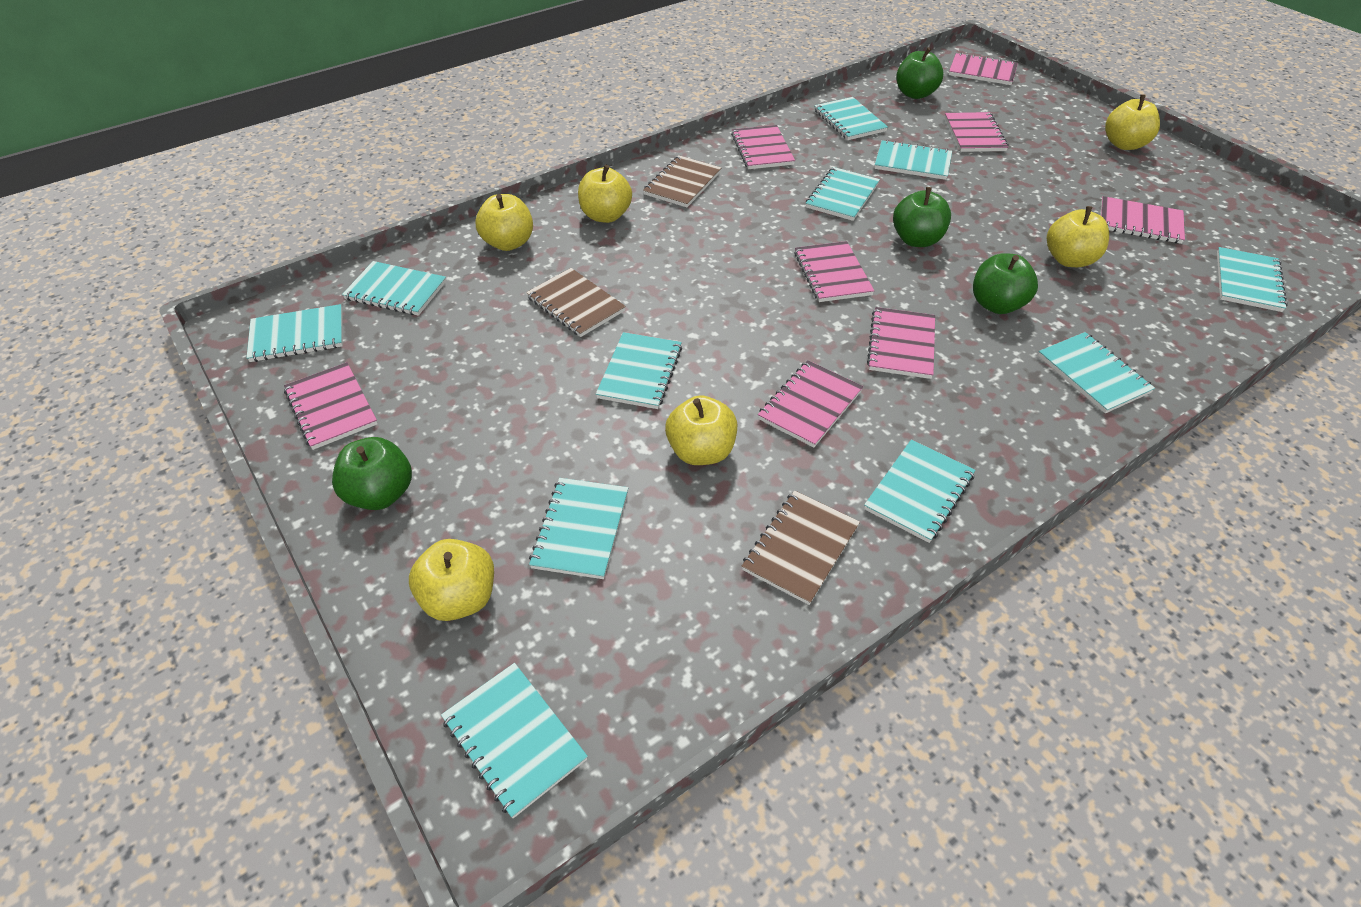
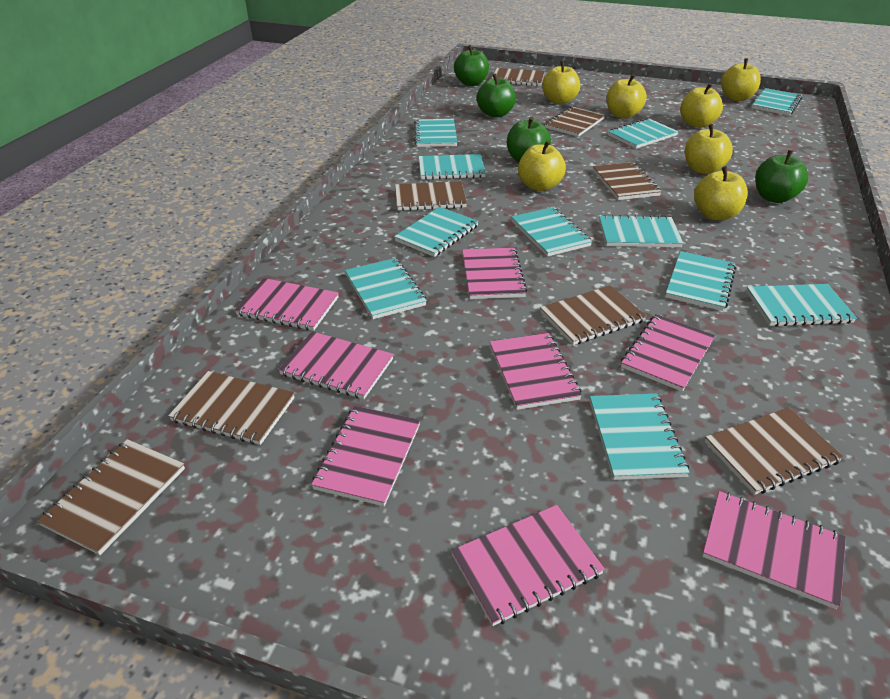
brown notebook: 3 -> 8
yellow apple: 6 -> 7

